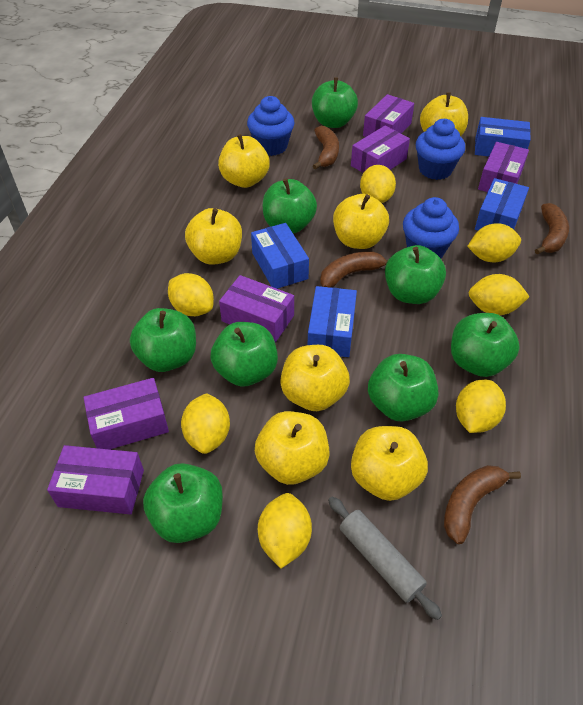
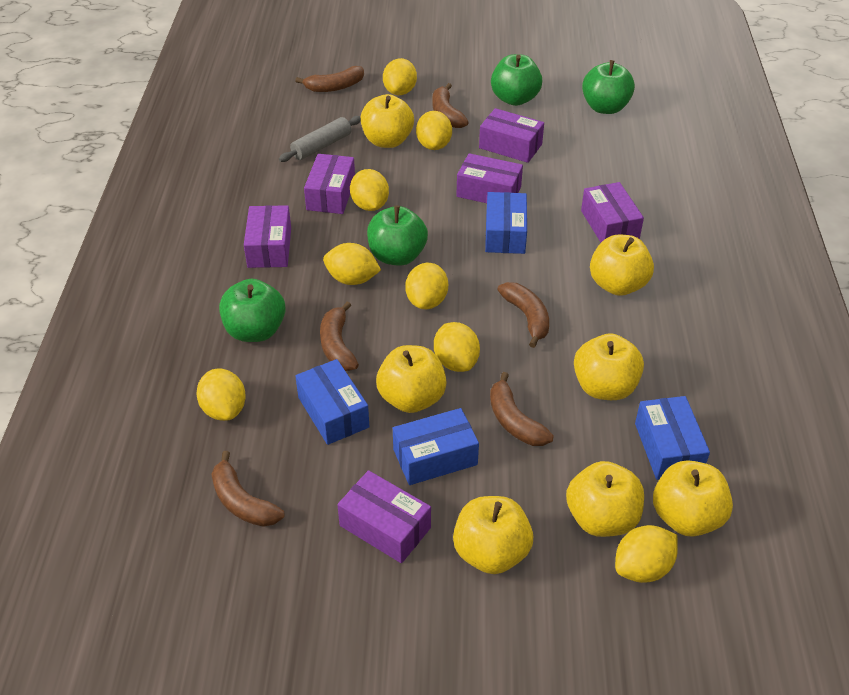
blue cupcake: 3 -> 0
brown banana: 4 -> 6
green apple: 8 -> 4
yellow lemon: 7 -> 8

